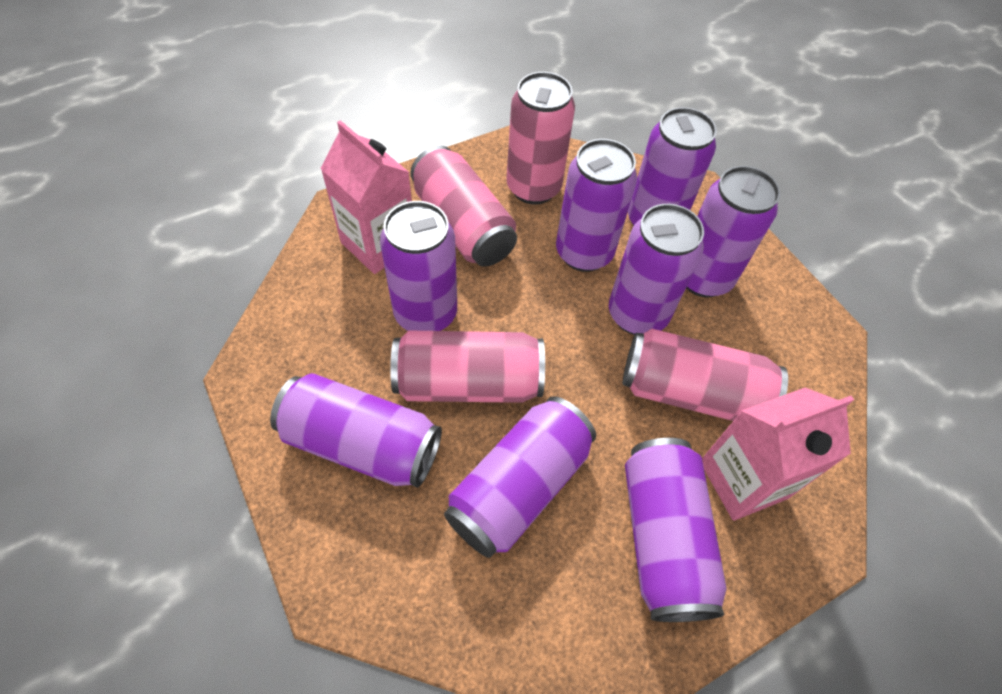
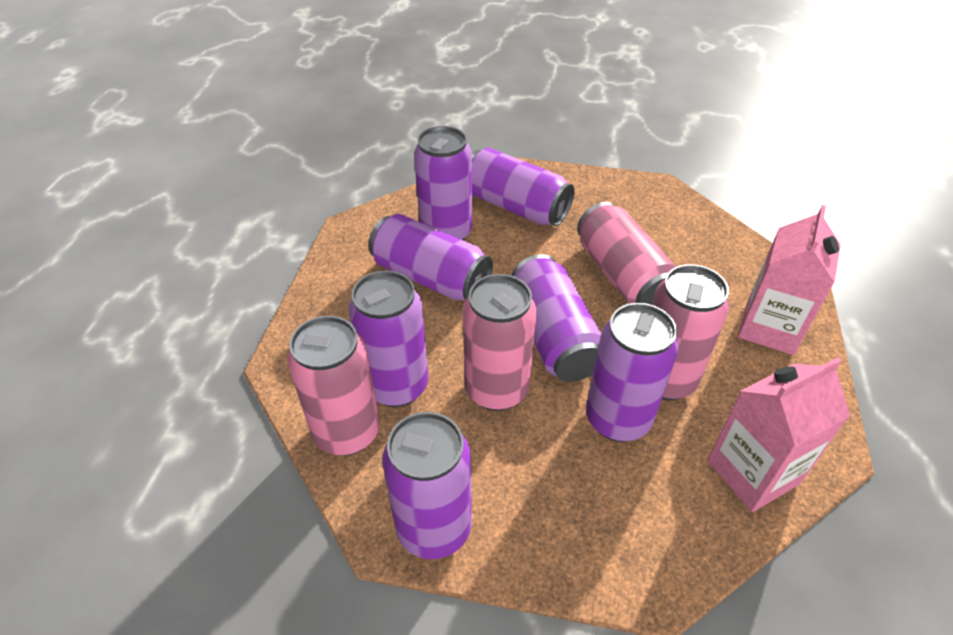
purple can: 8 -> 7

